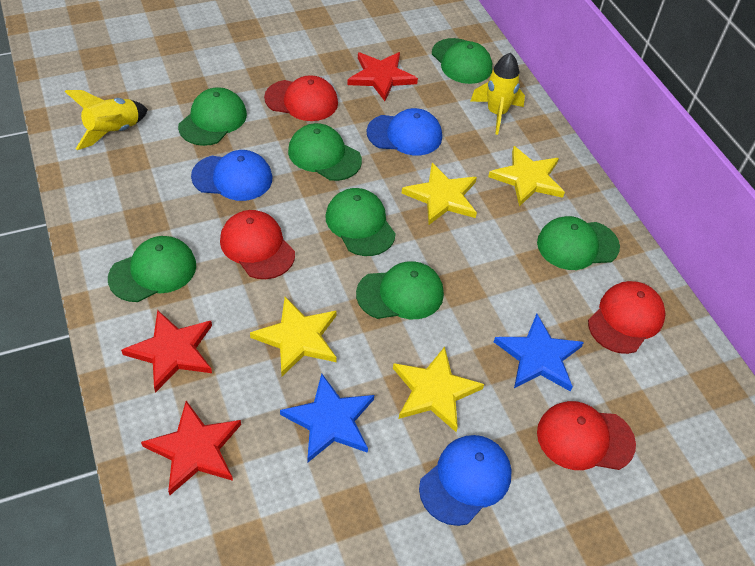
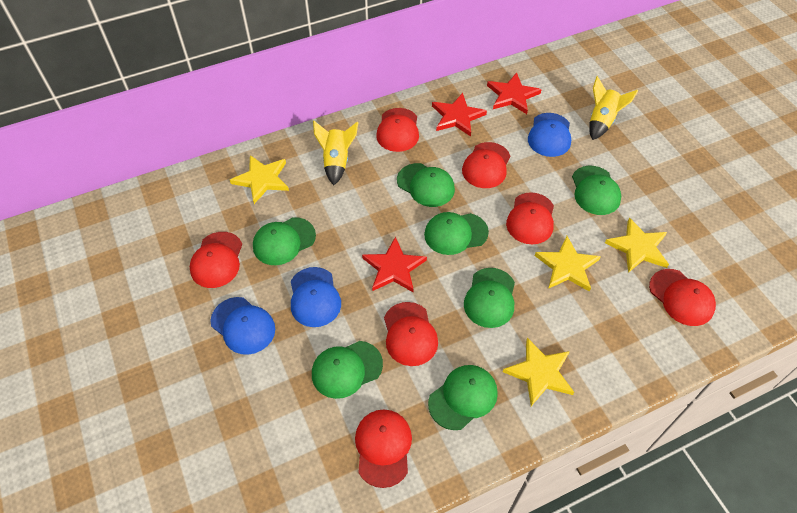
blue star: 2 -> 0
red cap: 4 -> 7

